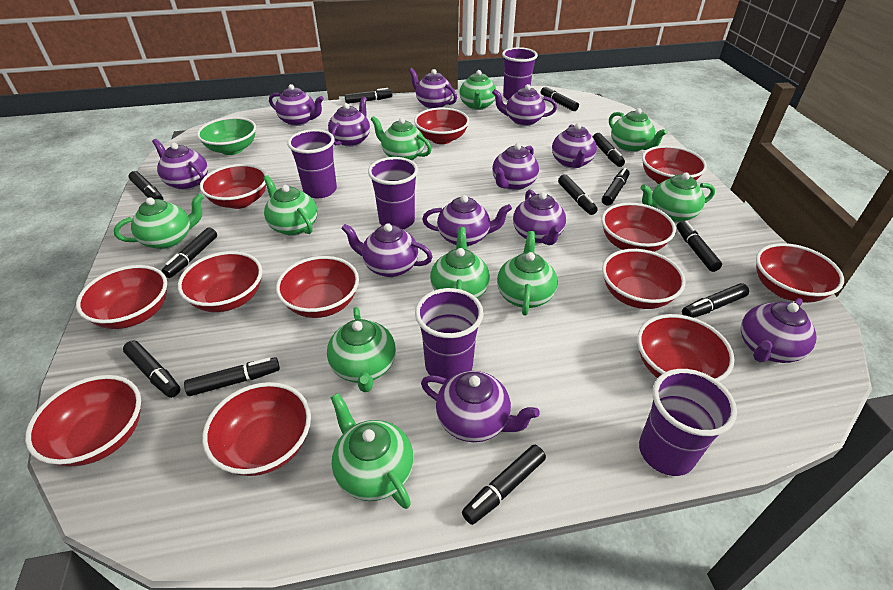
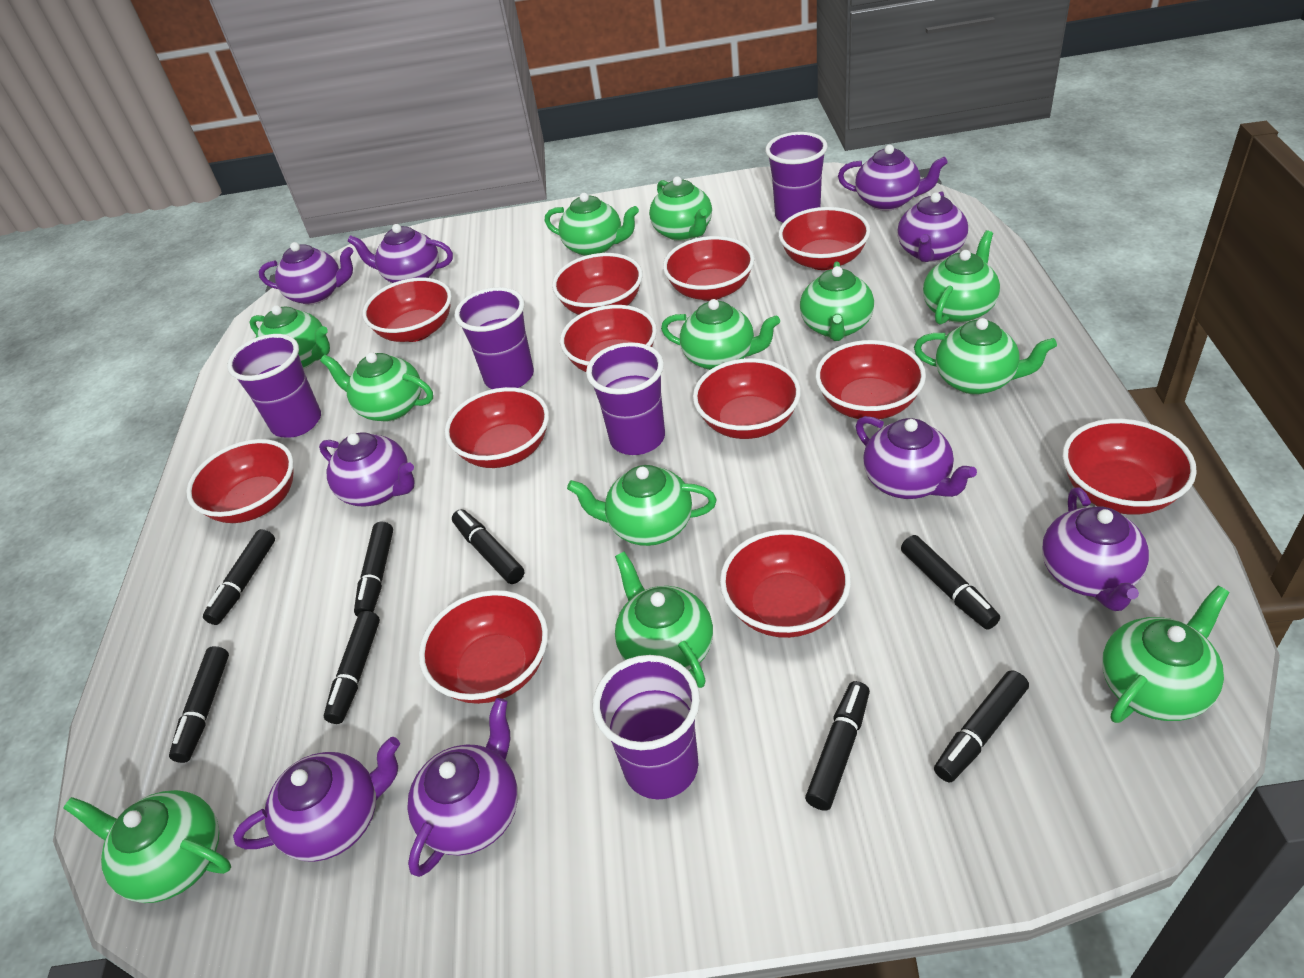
black marker: 12 -> 8
green bowl: 1 -> 0
green teapot: 10 -> 12
purple teapot: 12 -> 9

